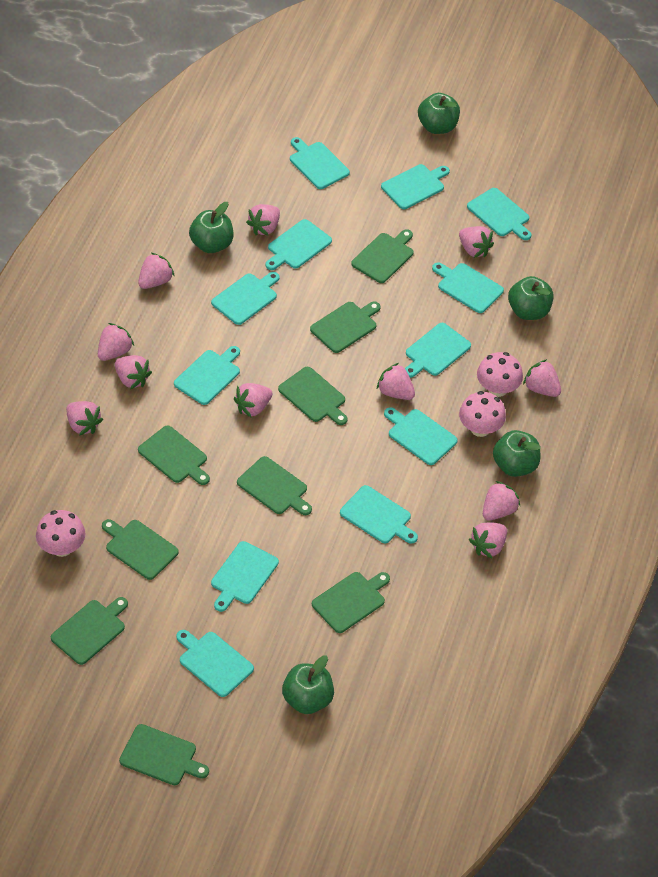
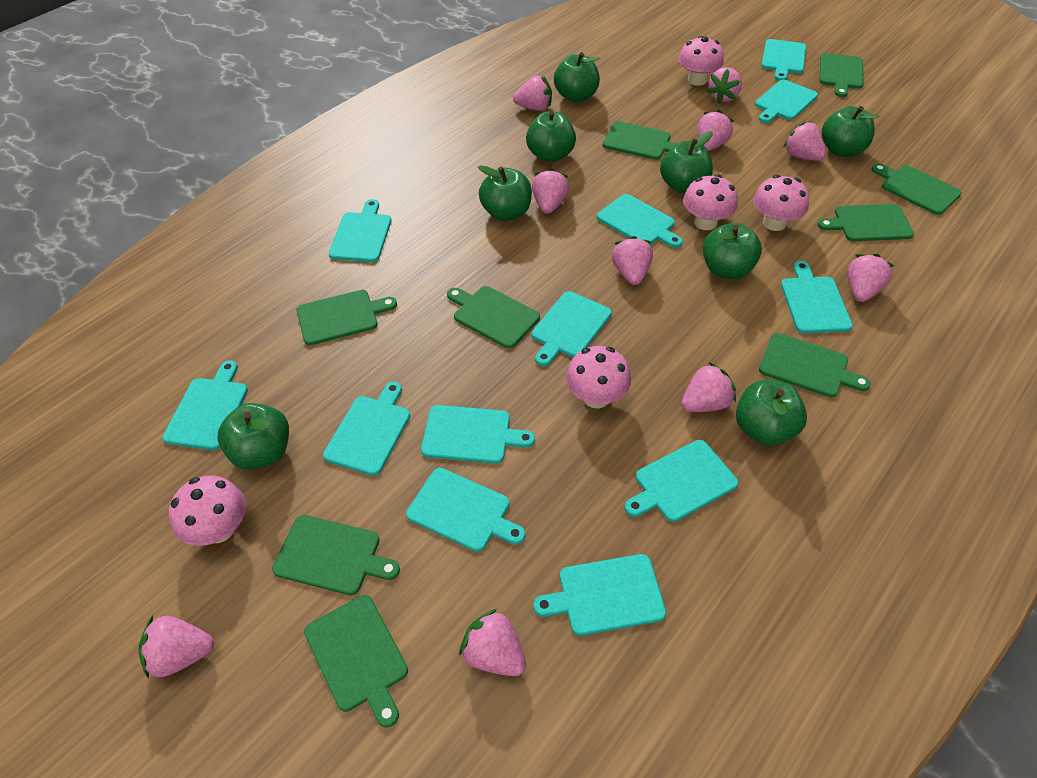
green apple: 5 -> 8
pink mushroom: 3 -> 5
pink strawberry: 11 -> 10

